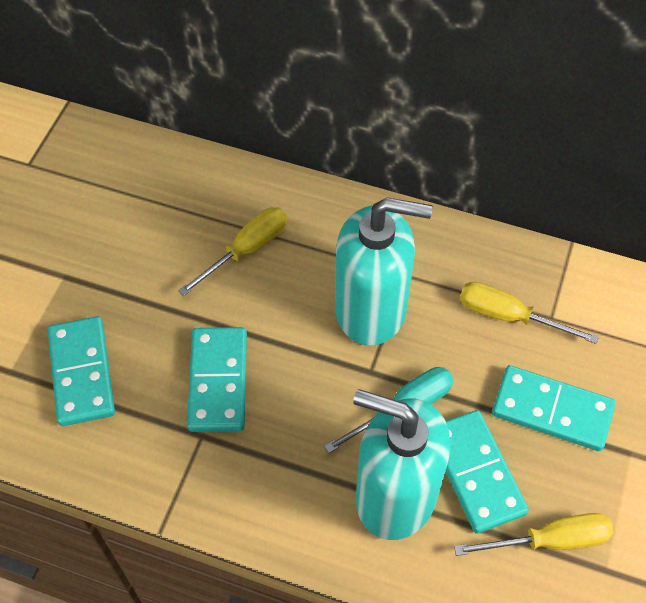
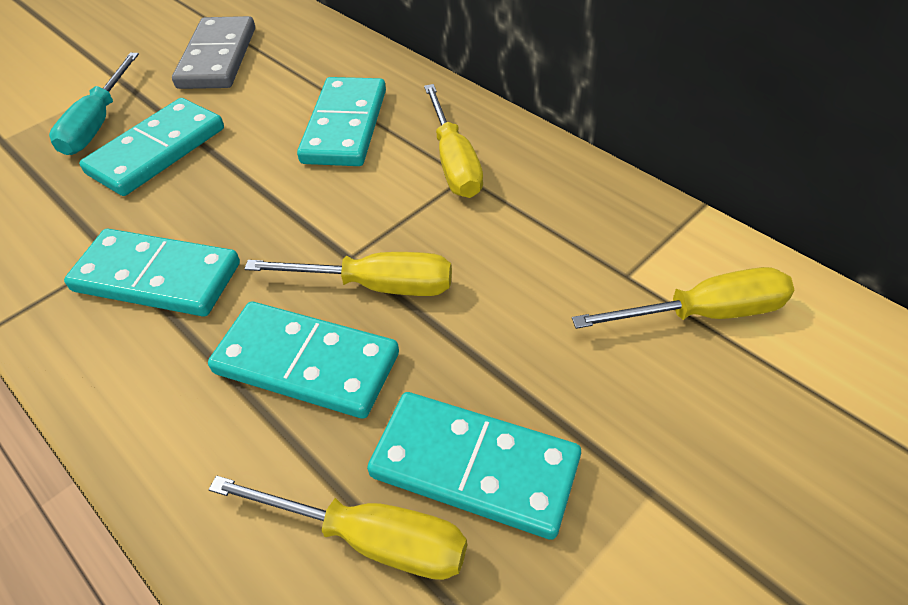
grey domino: 0 -> 1
turquoise domino: 4 -> 5
turquoise soap dispenser: 2 -> 0
yellow screwdriver: 3 -> 4

